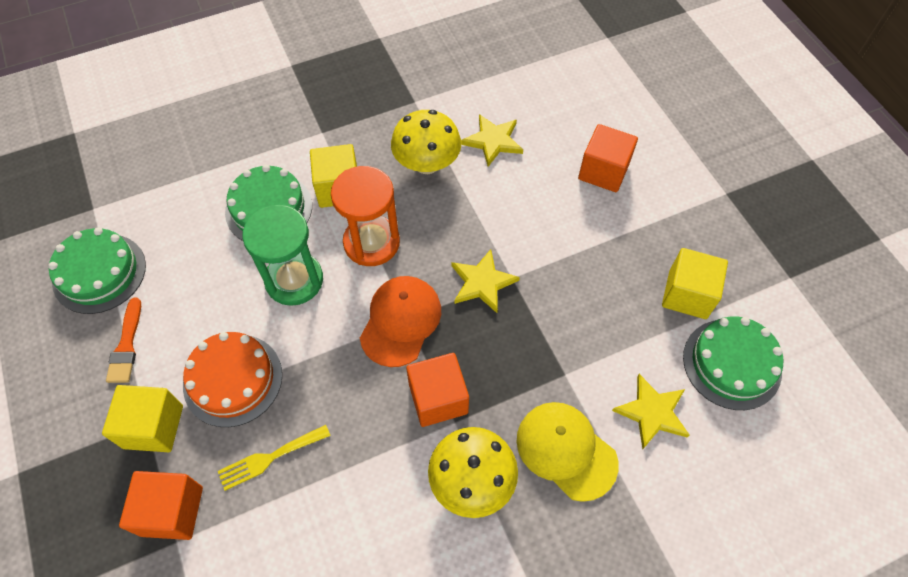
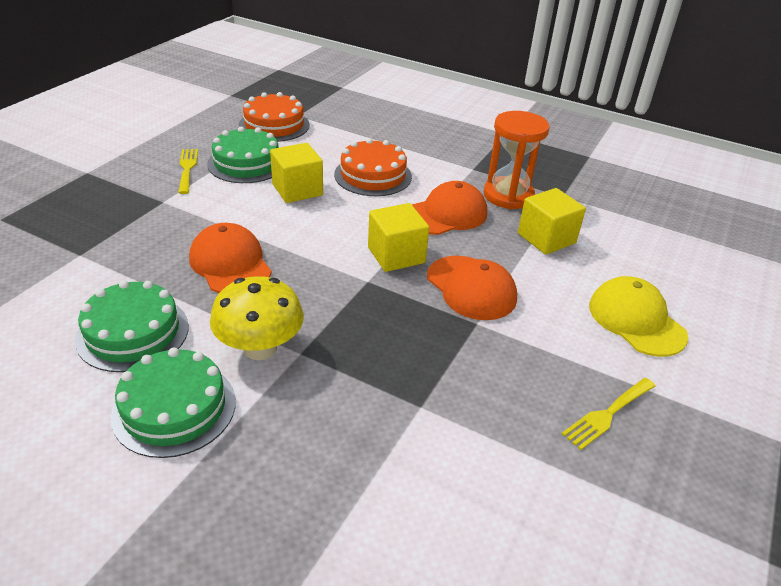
green hourglass: 1 -> 0
orange brush: 1 -> 0
orange cake: 1 -> 2
orange cap: 1 -> 3
orange cube: 3 -> 0
yellow fork: 1 -> 2
yellow mushroom: 2 -> 1
yellow star: 3 -> 0

